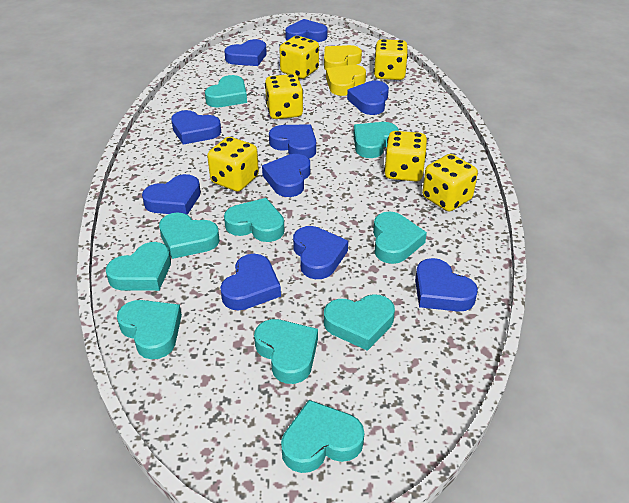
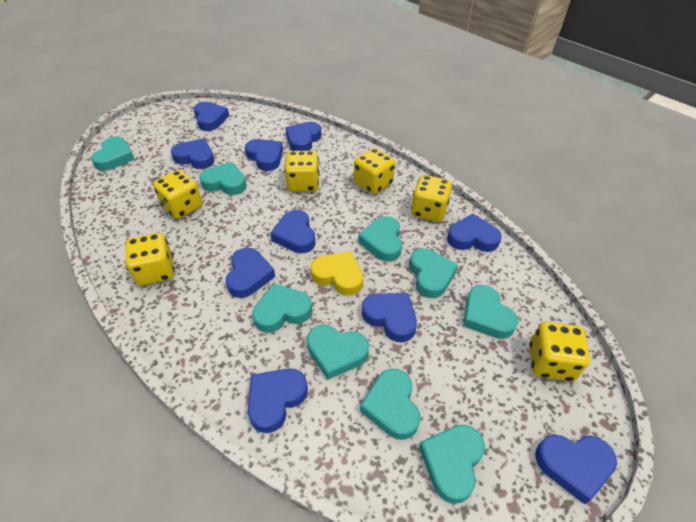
turquoise heart: 10 -> 9
yellow heart: 2 -> 1

